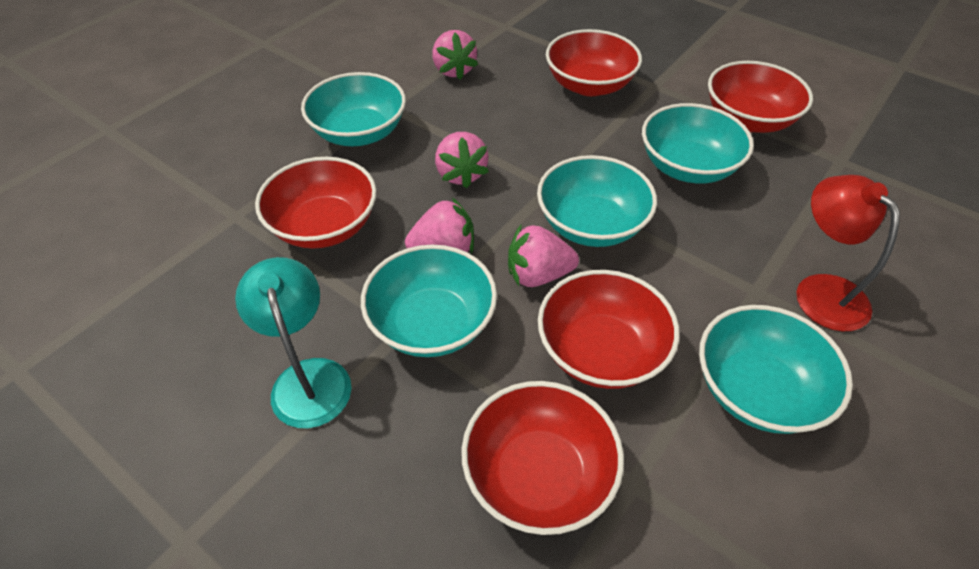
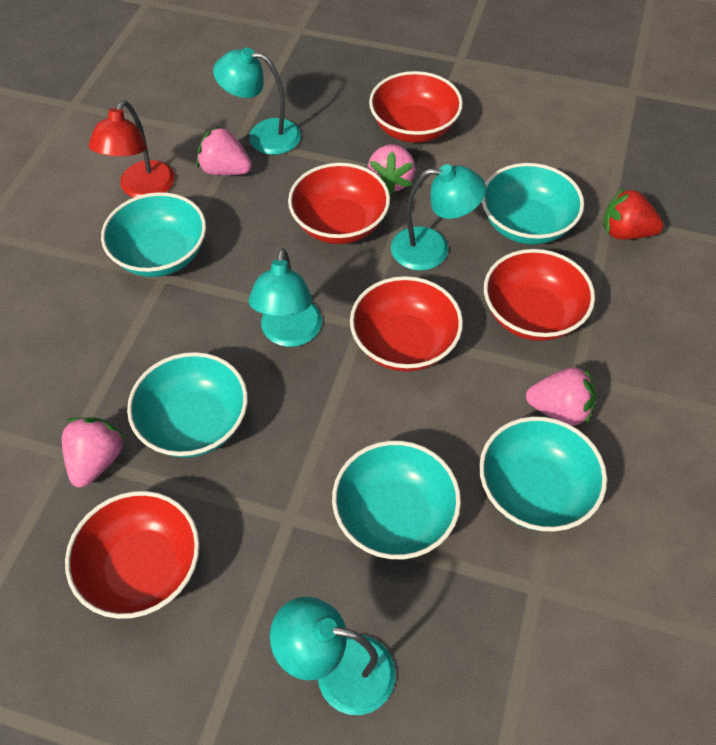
red strawberry: 0 -> 1
turquoise lamp: 1 -> 4

